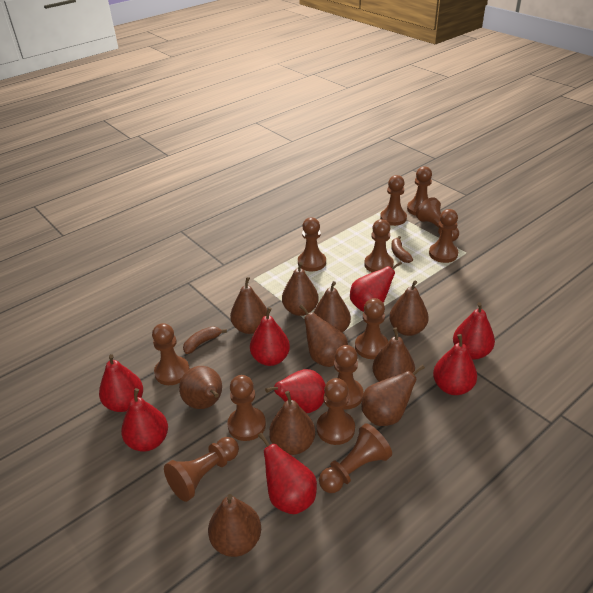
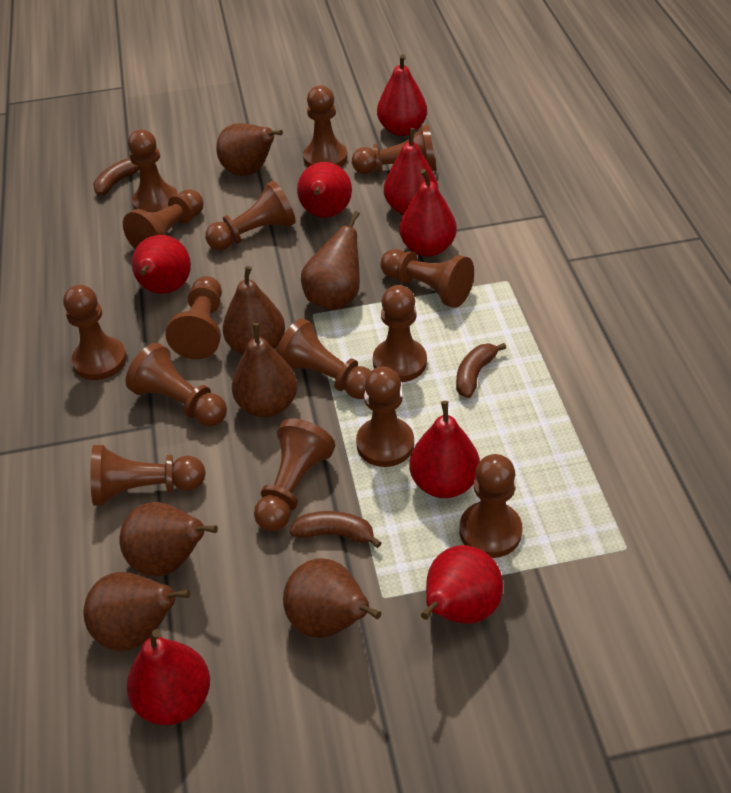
brown banana: 2 -> 3
brown pawn: 13 -> 15
brown pear: 10 -> 7

